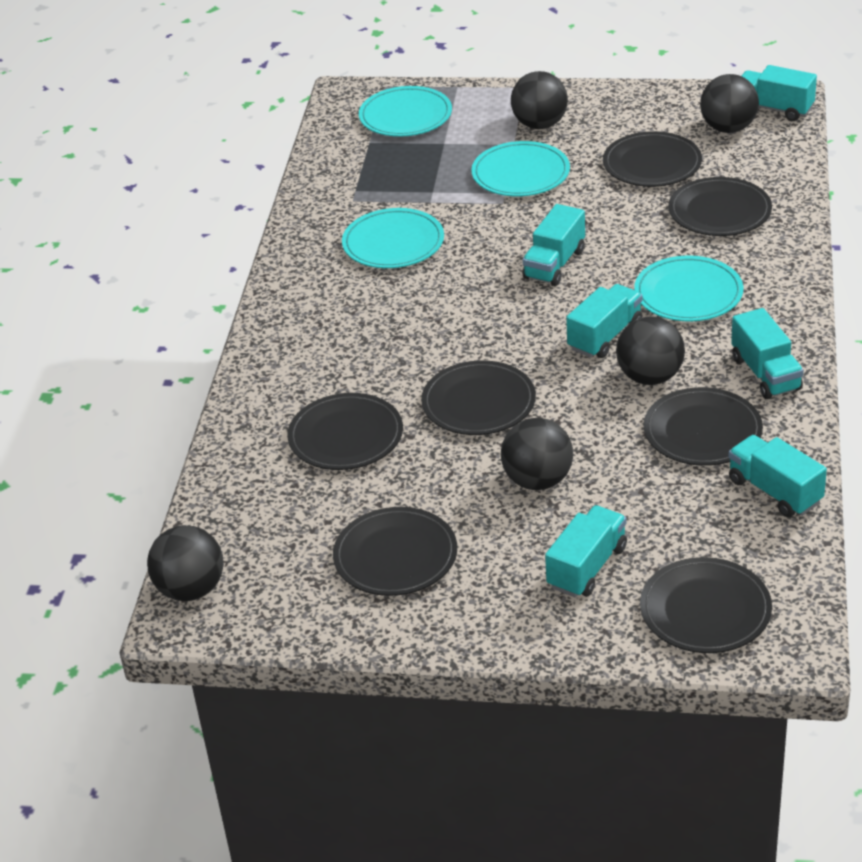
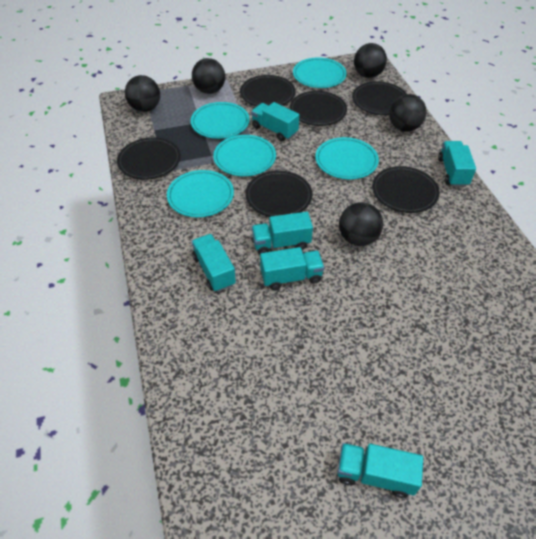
black plate: 7 -> 6
turquoise plate: 4 -> 5

